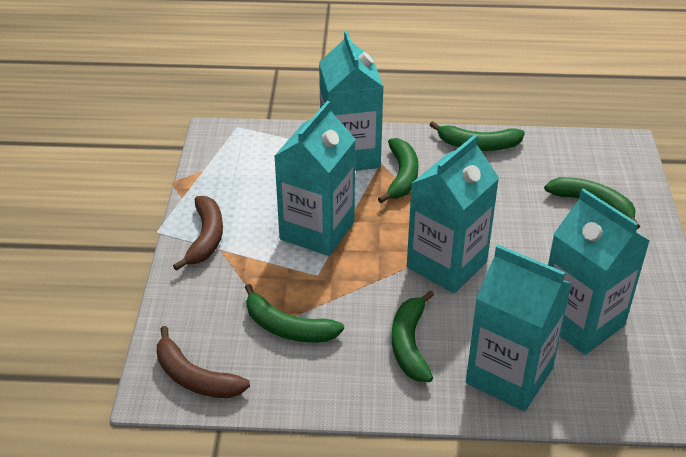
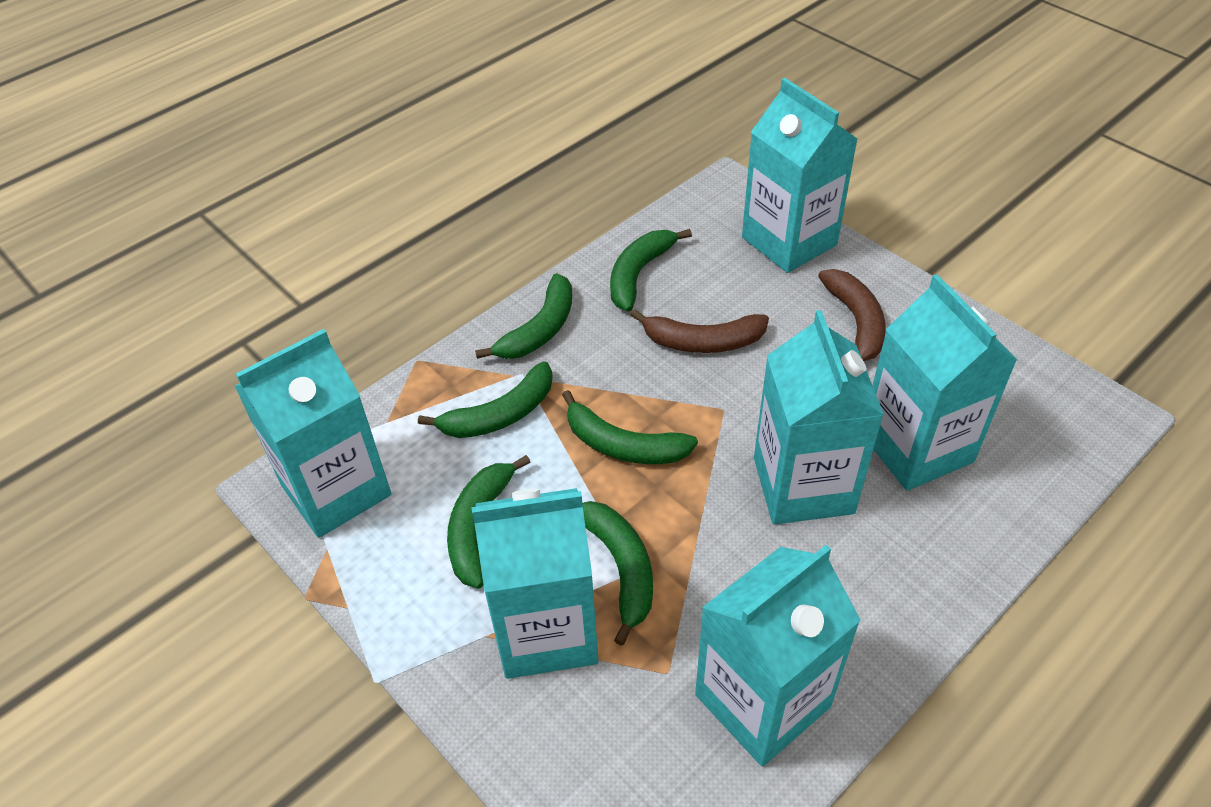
green banana: 5 -> 6
turquoise carton: 5 -> 6

